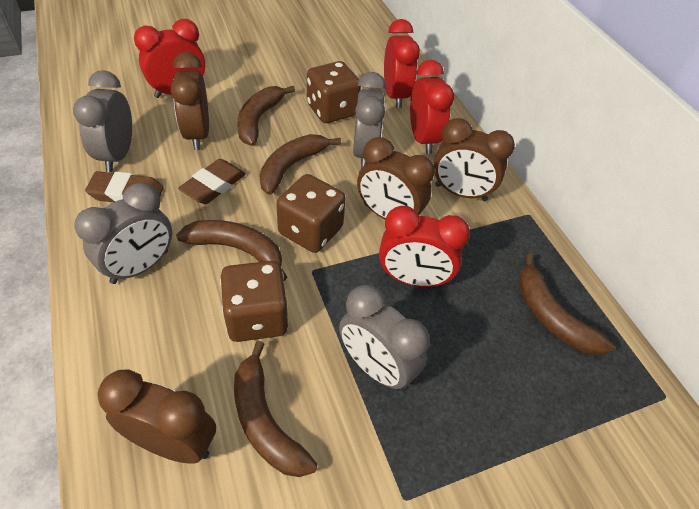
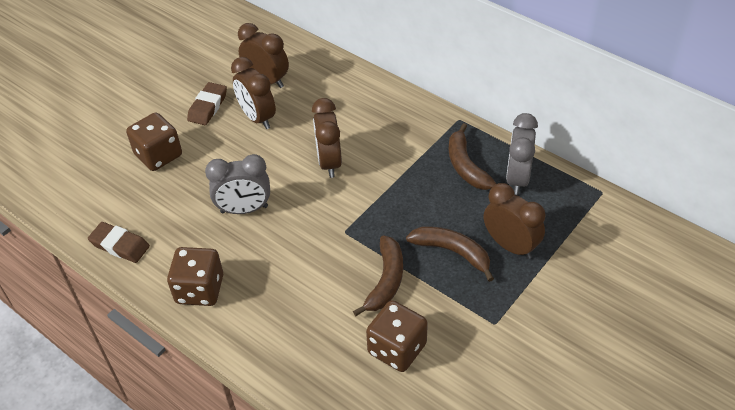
brown banana: 5 -> 3
grey clock: 4 -> 2
red clock: 4 -> 0

